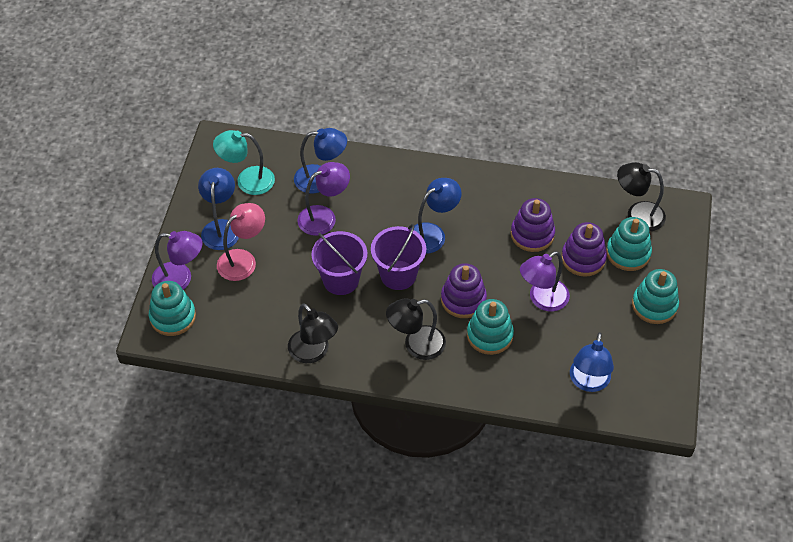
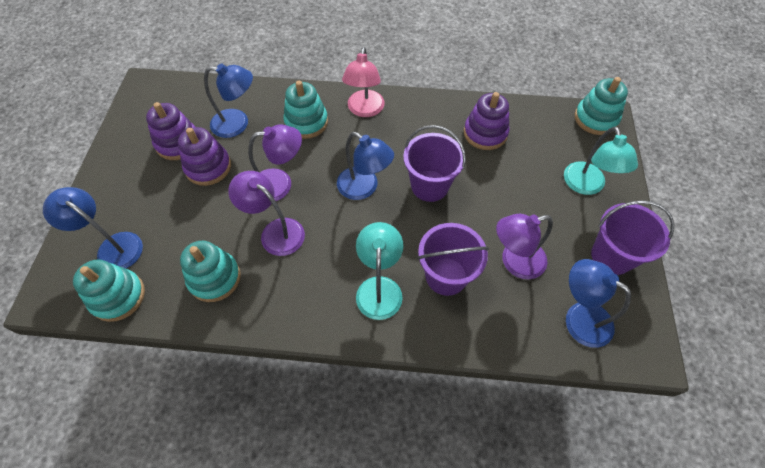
black lamp: 3 -> 0
purple bucket: 2 -> 3
turquoise lamp: 1 -> 2

